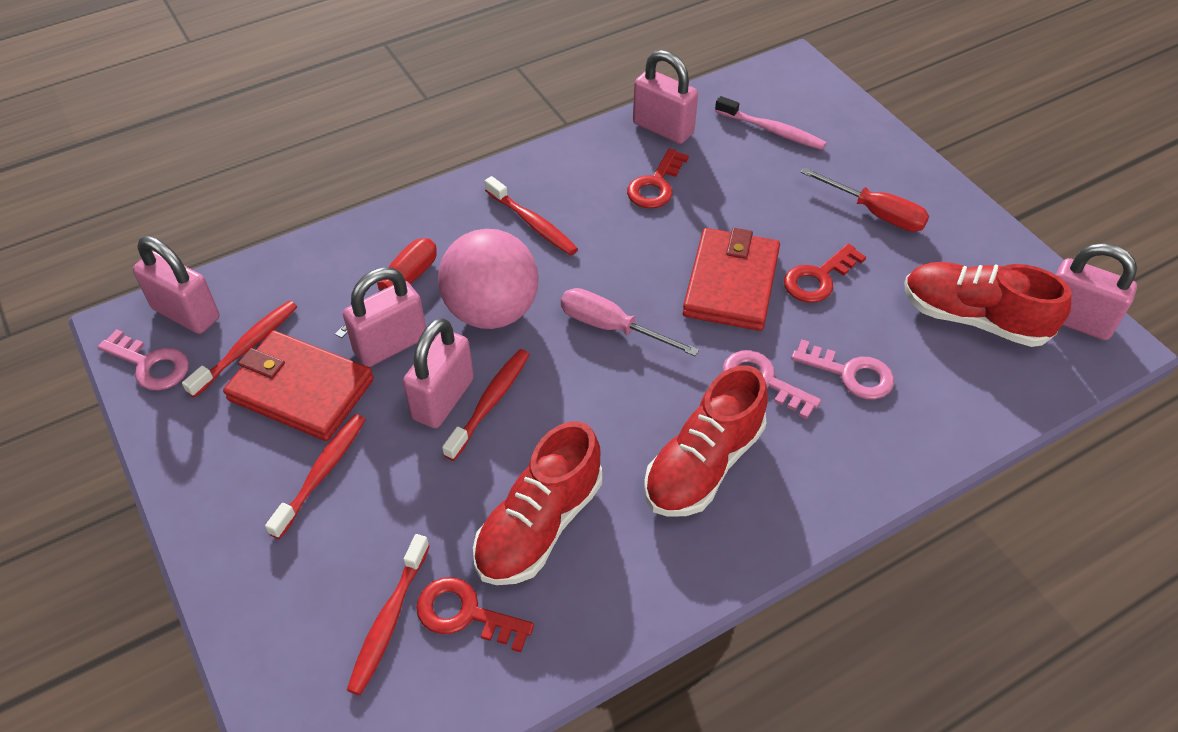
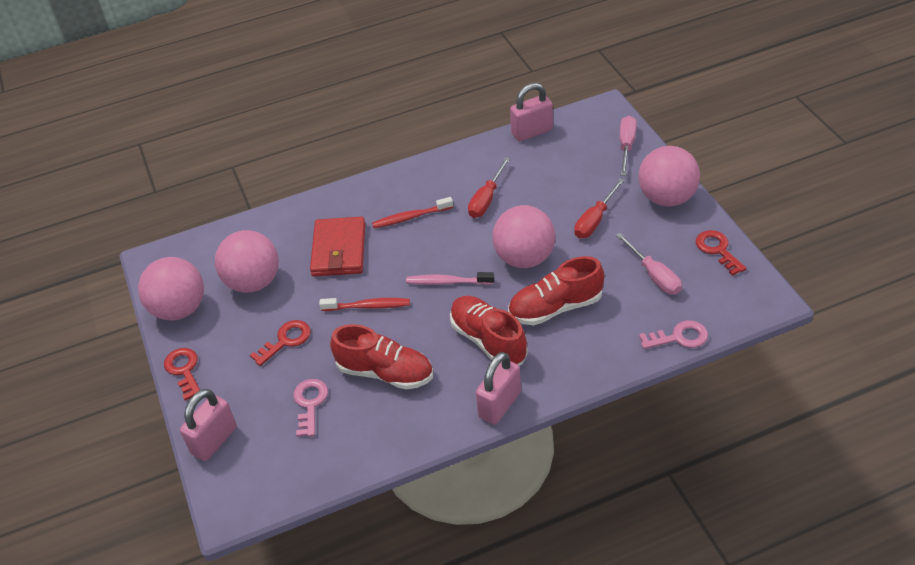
pink ball: 1 -> 4
pink key: 3 -> 2
pink padlock: 5 -> 3
pink screwdriver: 1 -> 2
red toothbrush: 5 -> 2
red wallet: 2 -> 1

